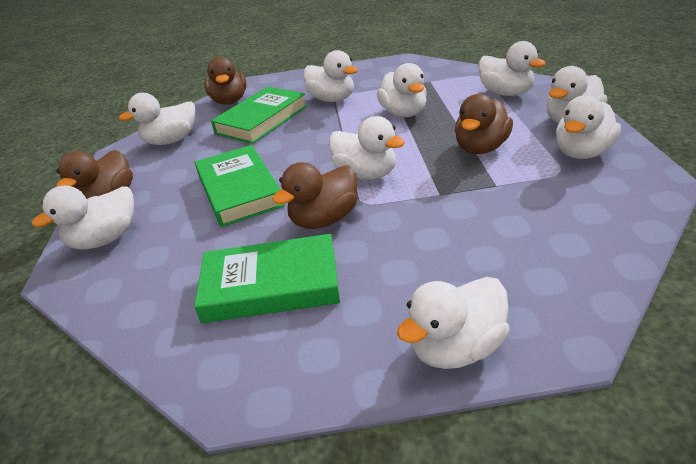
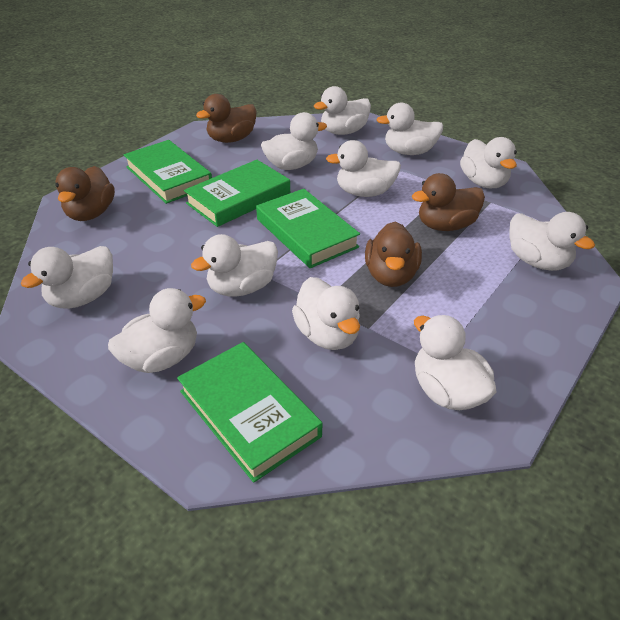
green book: 3 -> 4
white duck: 9 -> 11

